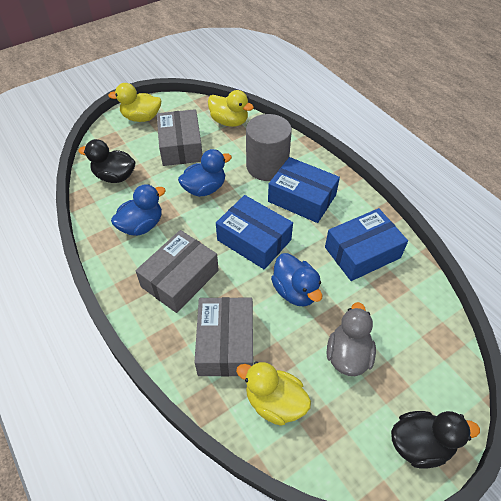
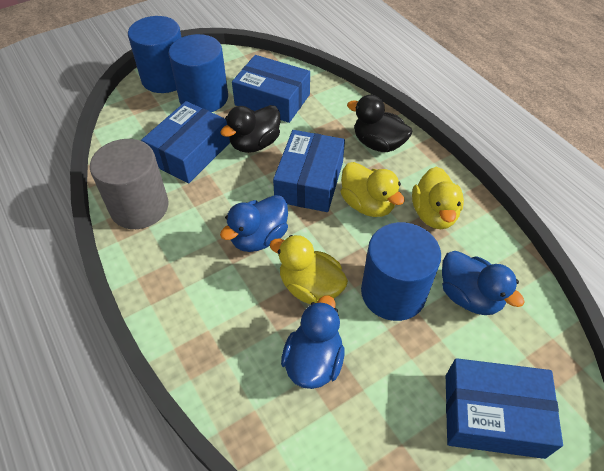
blue box: 3 -> 4
blue cylinder: 0 -> 3
grey box: 3 -> 0
grey duck: 1 -> 0

